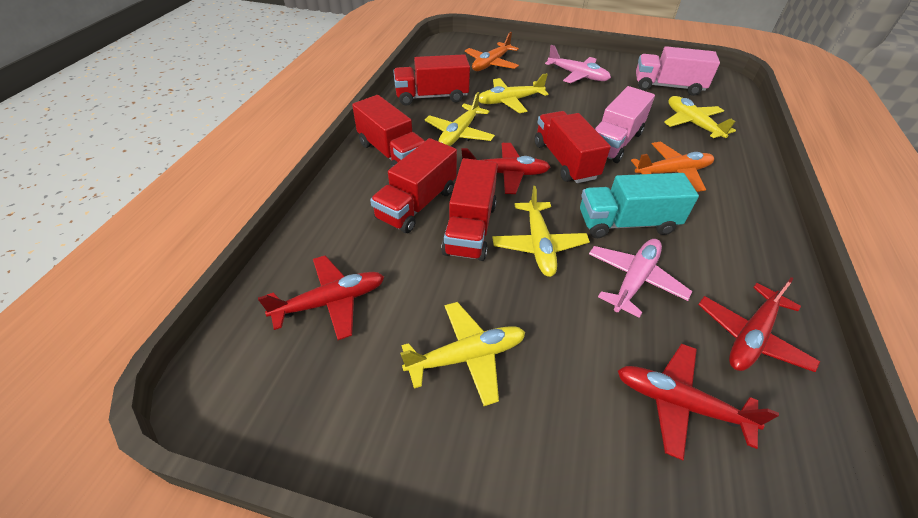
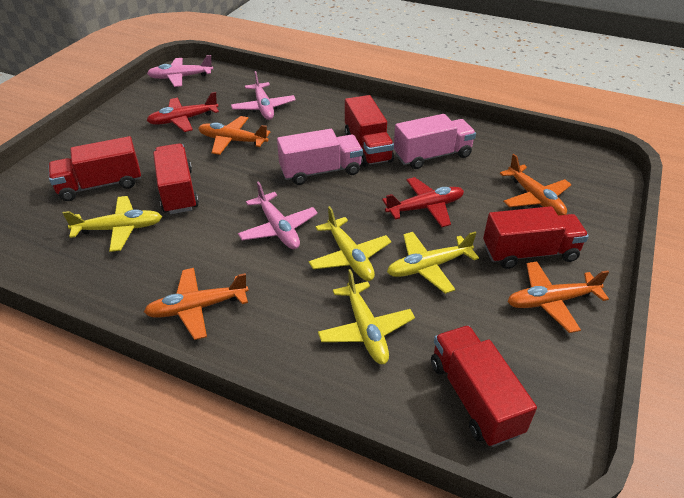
orange plane: 2 -> 4
pink plane: 2 -> 3
red plane: 4 -> 2
turquoise truck: 1 -> 0
yellow plane: 5 -> 4

